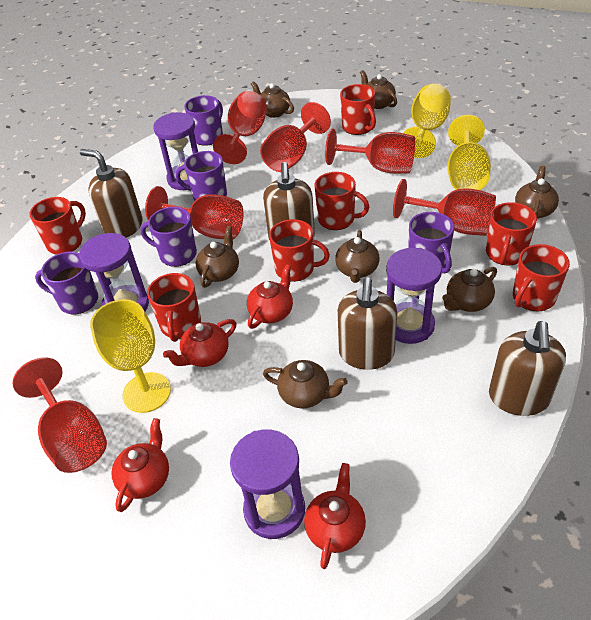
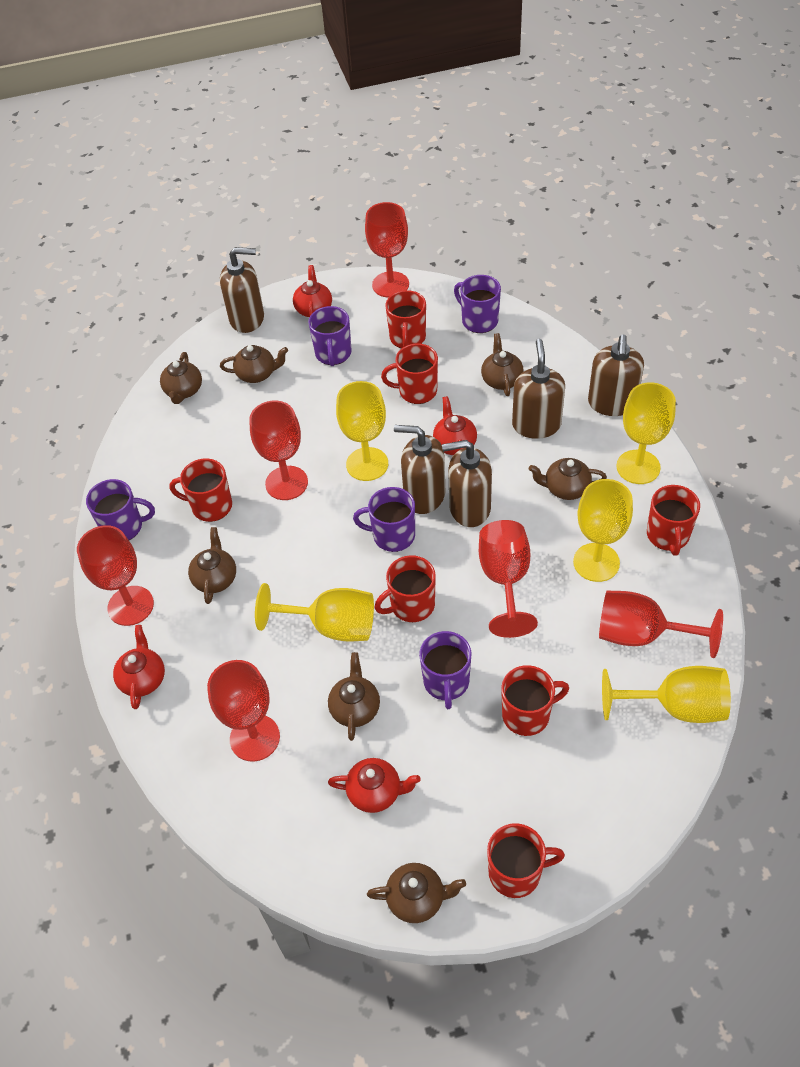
brown soap dispenser: 4 -> 5
purple hourglass: 4 -> 0
yellow goblet: 3 -> 5

